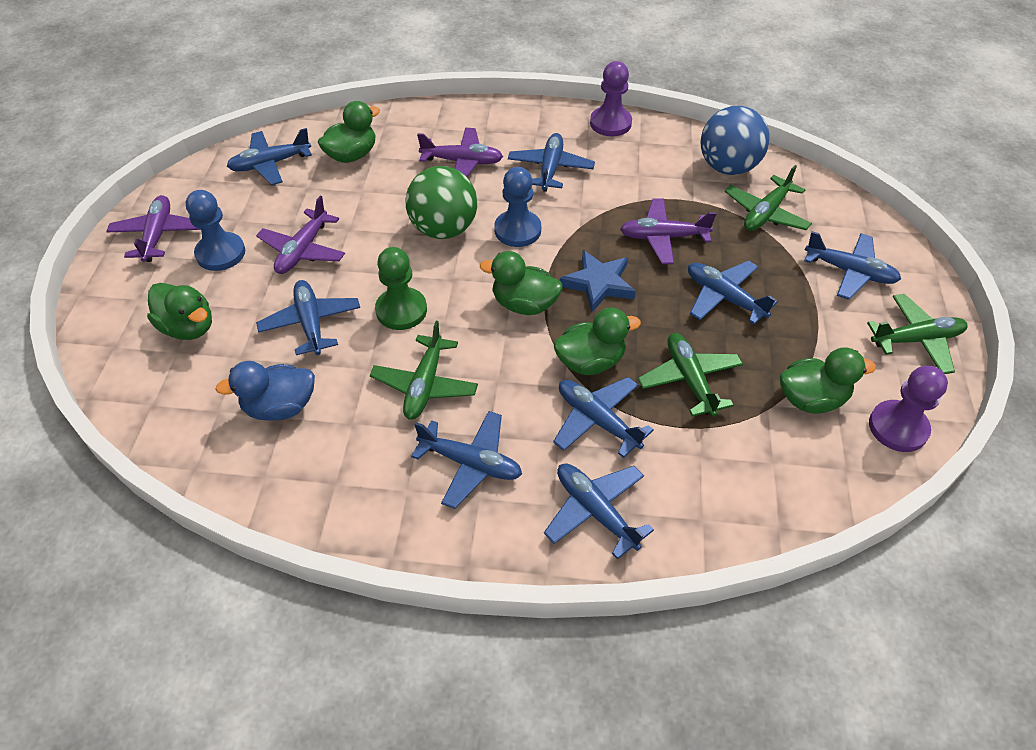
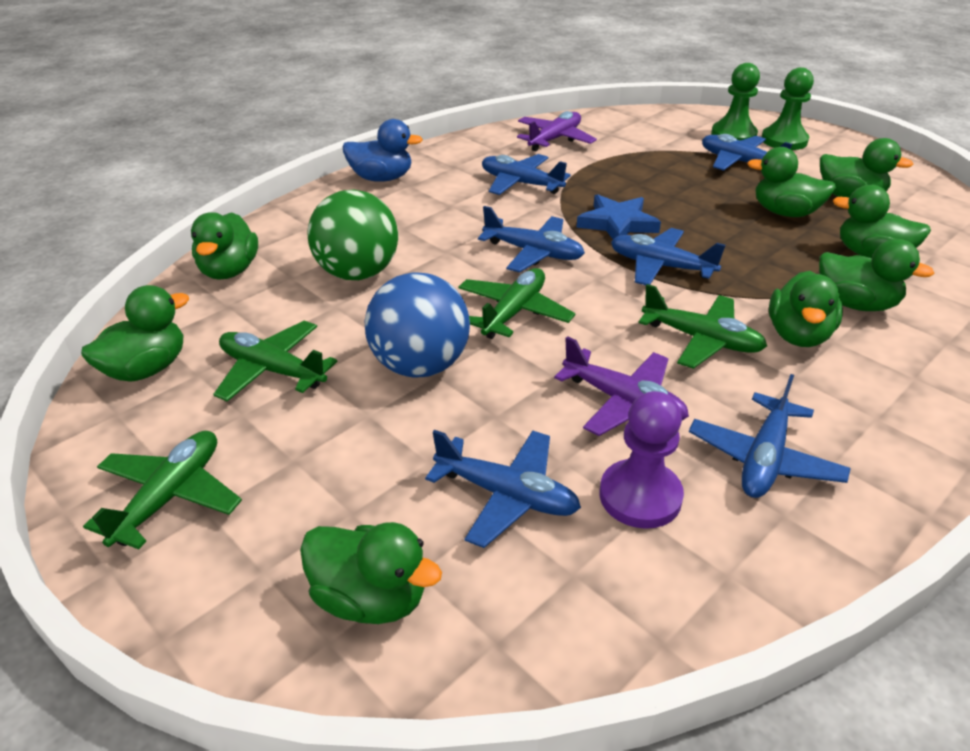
blue pawn: 2 -> 0
blue plane: 8 -> 6
green duck: 5 -> 8
green pawn: 1 -> 2
purple pawn: 2 -> 1
purple plane: 4 -> 2

